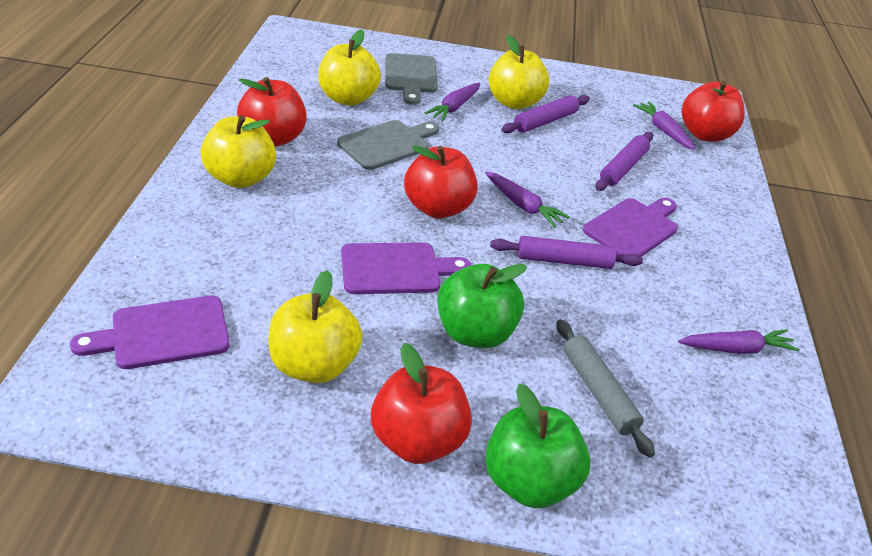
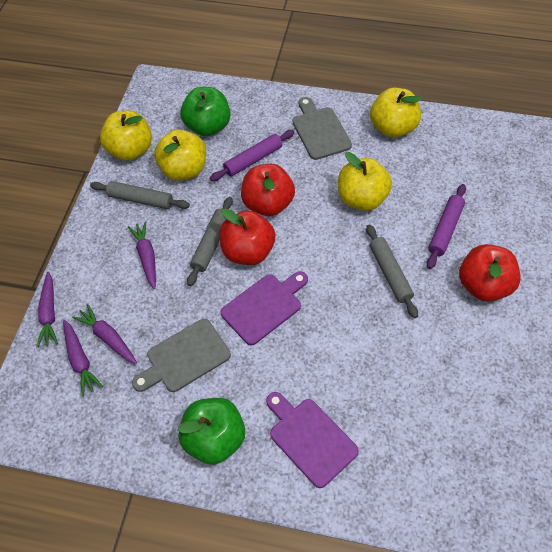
grey rolling pin: 1 -> 3
purple cutting board: 3 -> 2
purple rolling pin: 3 -> 2
red apple: 4 -> 3

